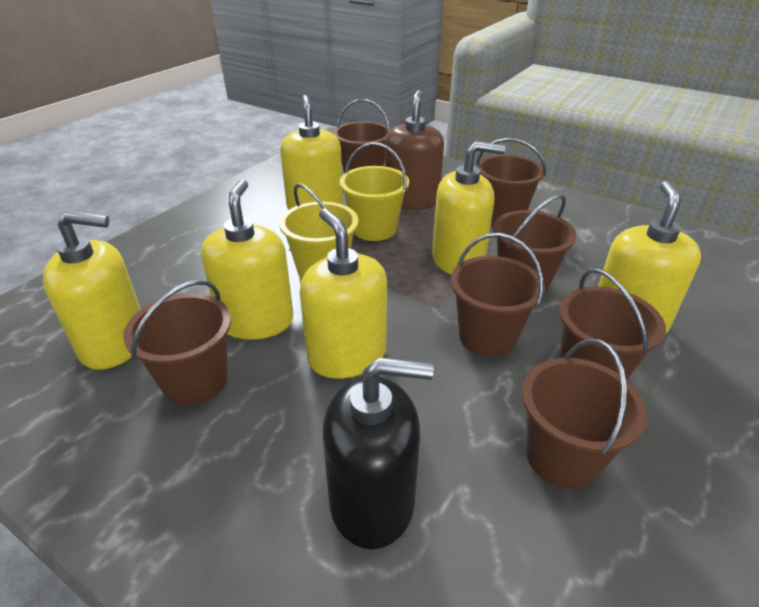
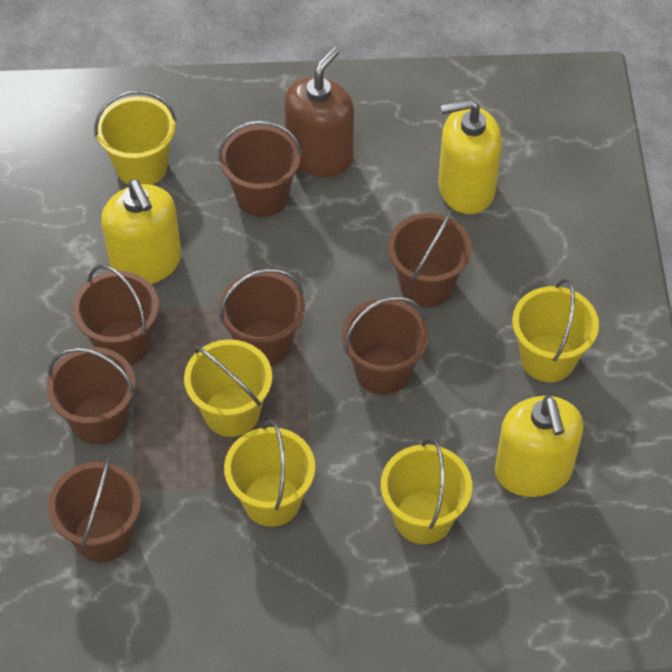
black soap dispenser: 1 -> 0
yellow bucket: 2 -> 5
yellow soap dispenser: 6 -> 3

